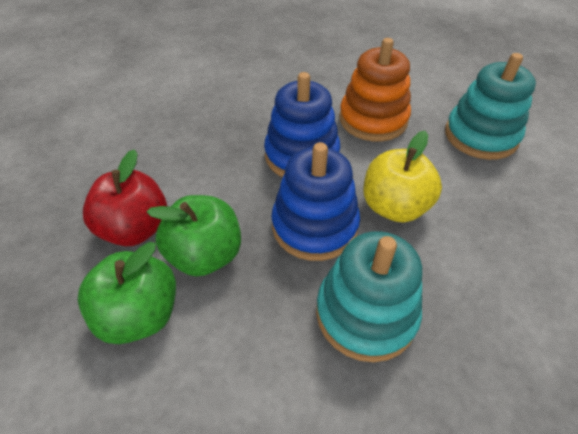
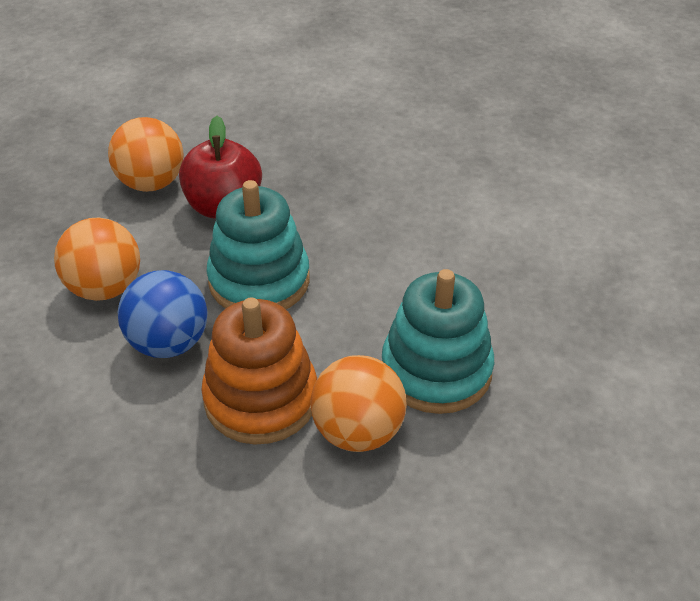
blue ball: 0 -> 1
blue stacking toy: 2 -> 0
green apple: 2 -> 0
orange ball: 0 -> 3
yellow apple: 1 -> 0

